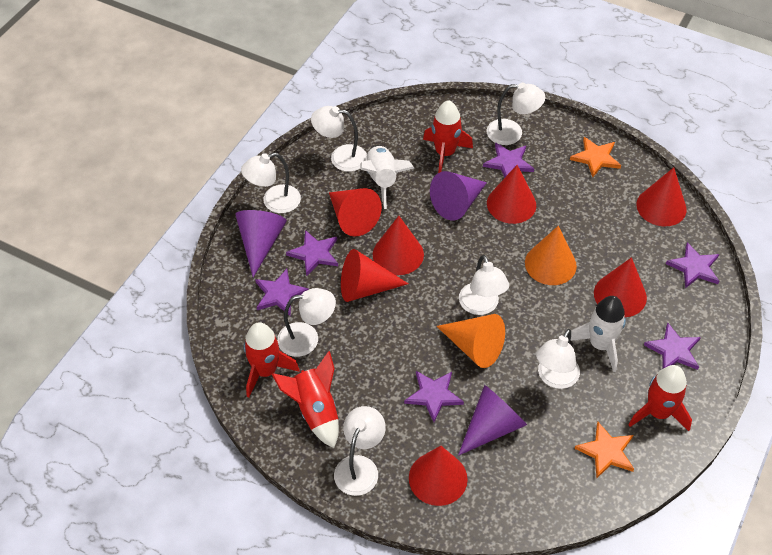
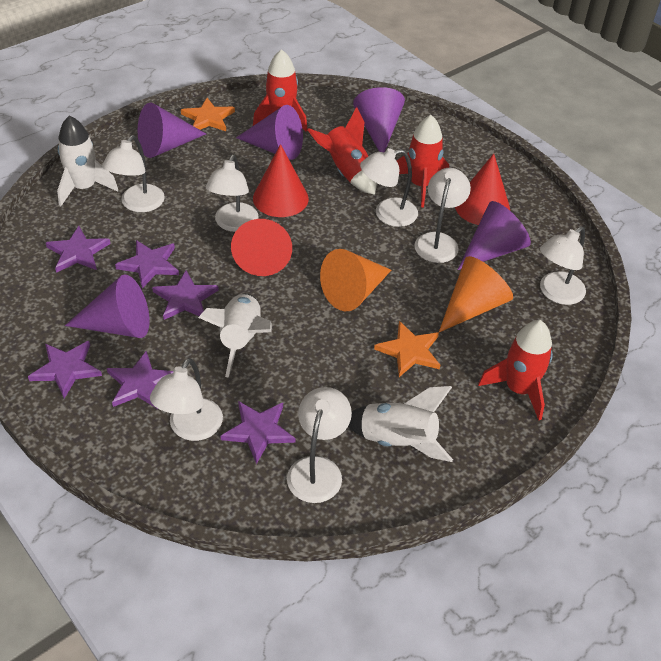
purple cone: 3 -> 5
red cone: 7 -> 3
white rocket: 2 -> 3

